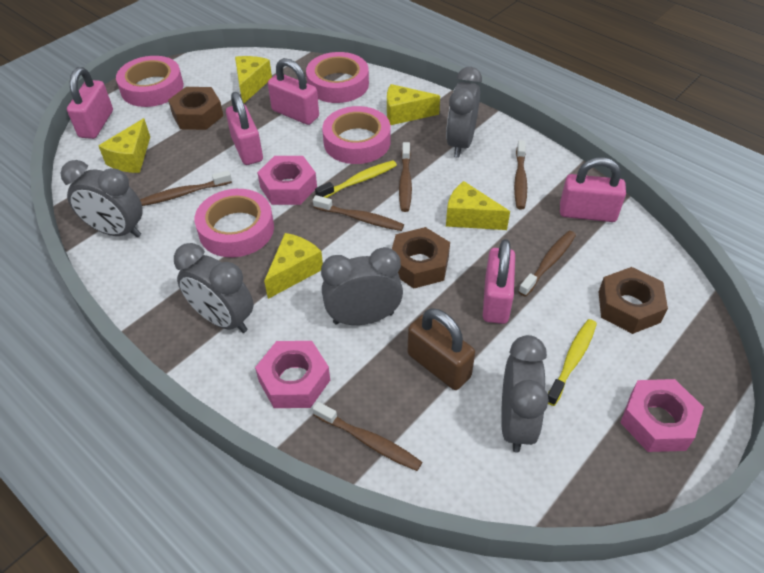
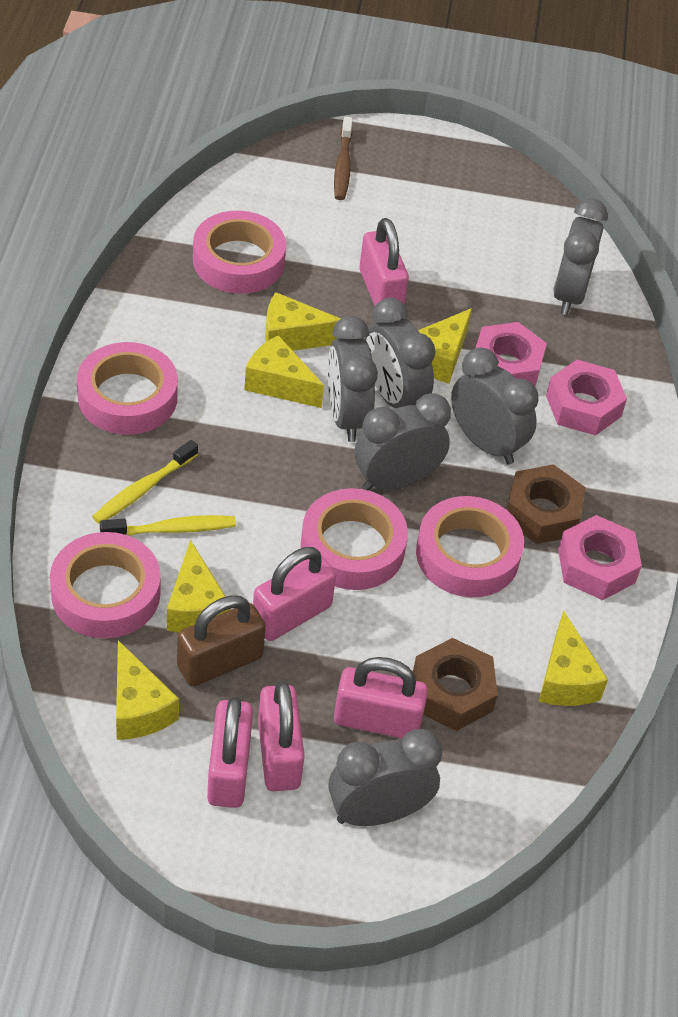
brown nut: 3 -> 2
brown toothbrush: 6 -> 1
grey clock: 5 -> 6
pink tape: 4 -> 5
yellow cheese: 5 -> 6

